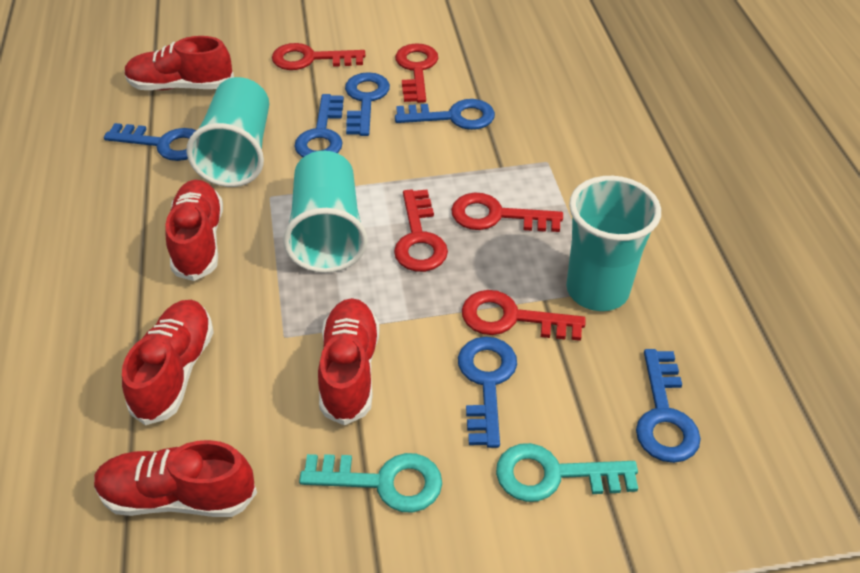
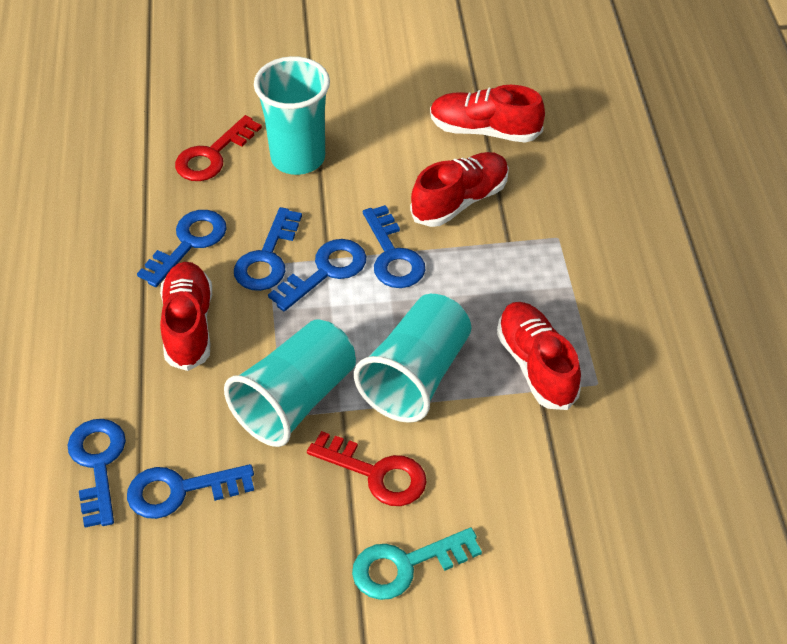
red key: 5 -> 2
red shoe: 5 -> 4
turquoise key: 2 -> 1

